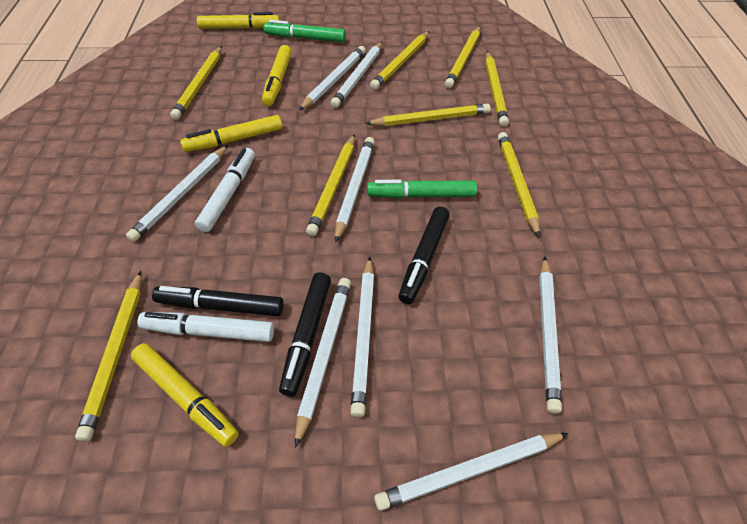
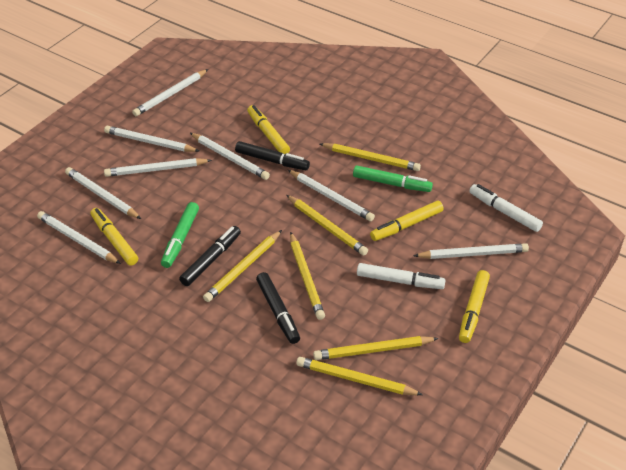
yellow pencil: 8 -> 6

